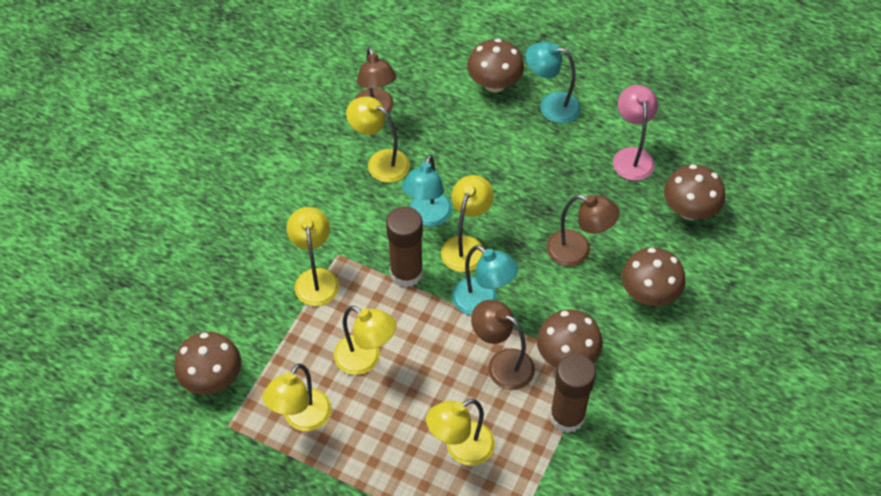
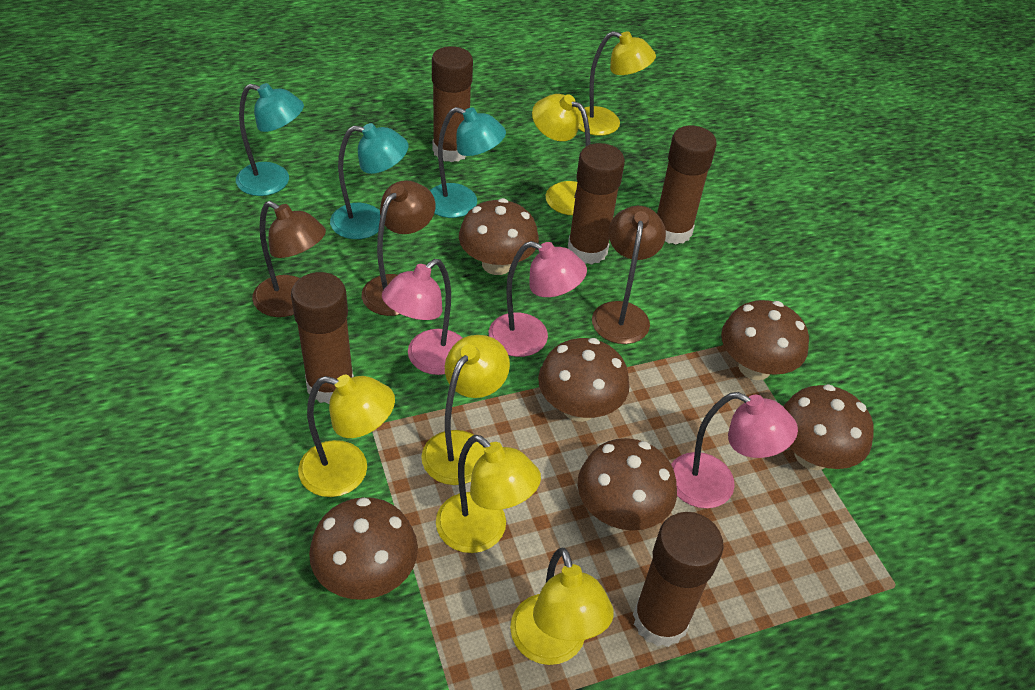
brown glue stick: 2 -> 5
brown mushroom: 5 -> 6
pink lamp: 1 -> 3

